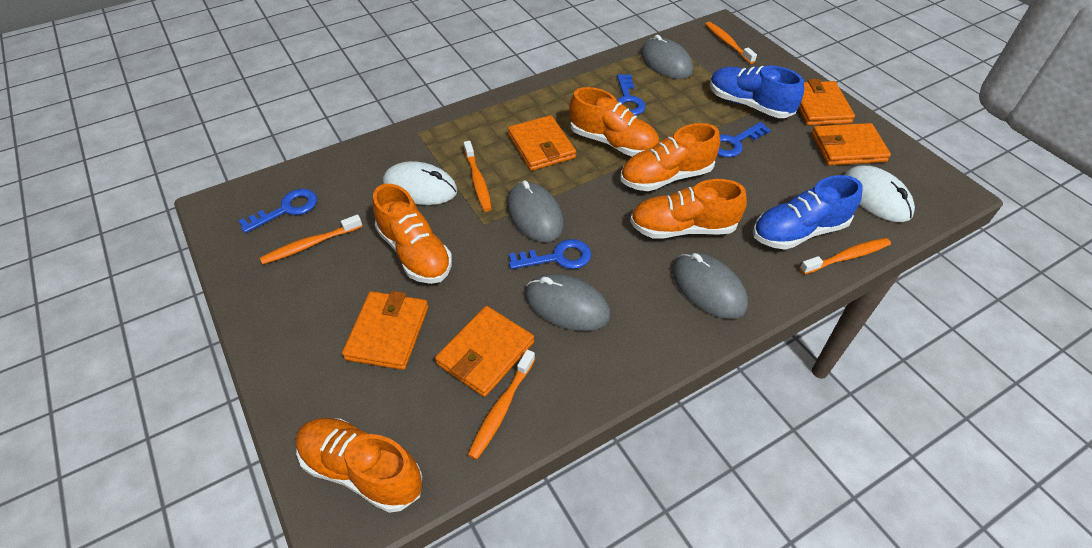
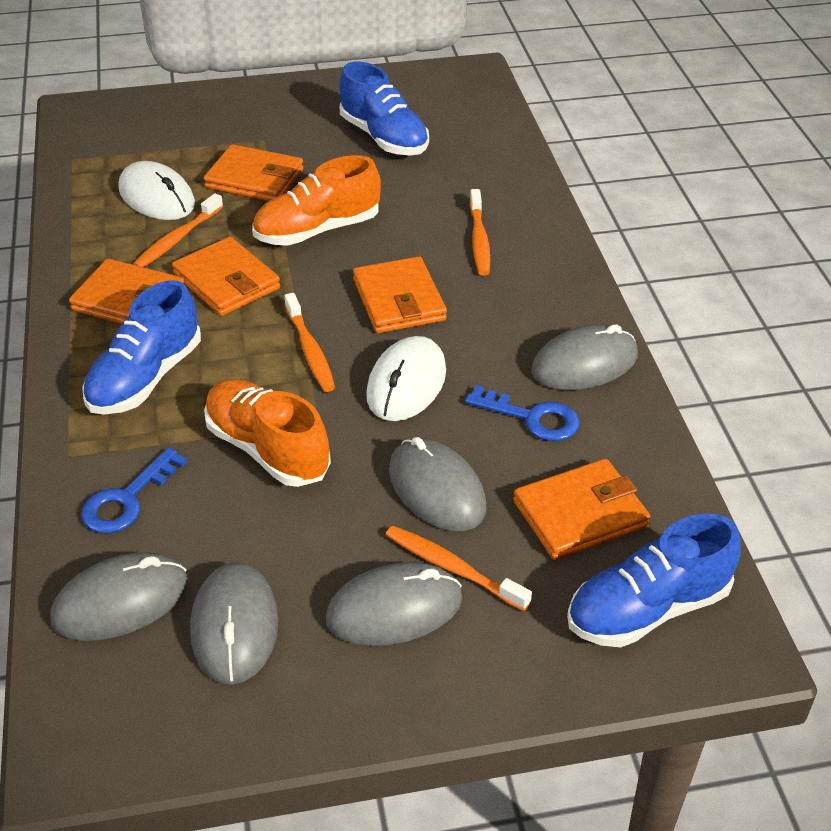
blue key: 4 -> 2
blue shoe: 2 -> 3
grey mouse: 4 -> 5
orange shoe: 5 -> 2
orange toothbrush: 5 -> 4

